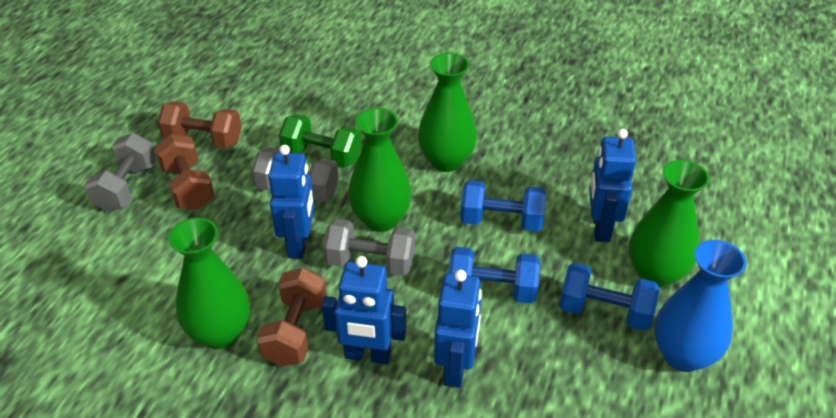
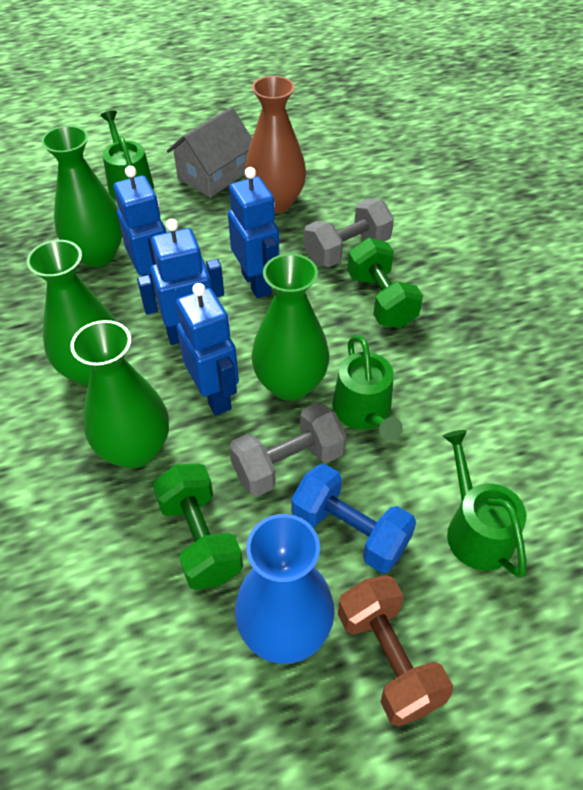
blue dumbbell: 3 -> 1
brown dumbbell: 3 -> 1
brown vase: 0 -> 1
green dumbbell: 1 -> 2
green watering can: 0 -> 3
grey dumbbell: 3 -> 2
grey house: 0 -> 1

